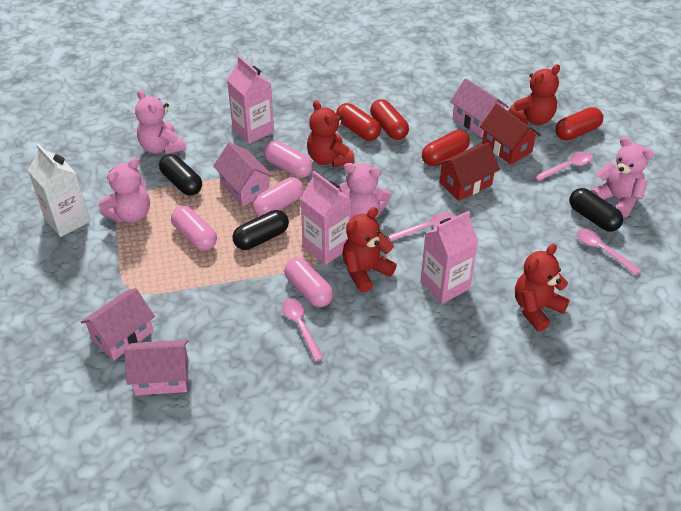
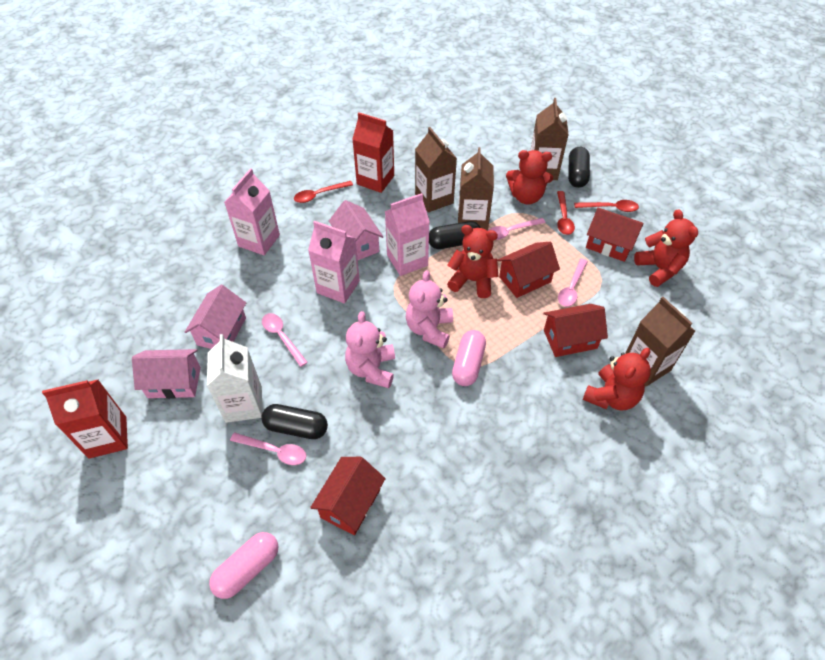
brown carton: 0 -> 4
pink capsule: 4 -> 2
pink house: 4 -> 3
pink teddy bear: 4 -> 2
red capsule: 4 -> 0
red carton: 0 -> 2
red house: 2 -> 4
red spoon: 0 -> 3

